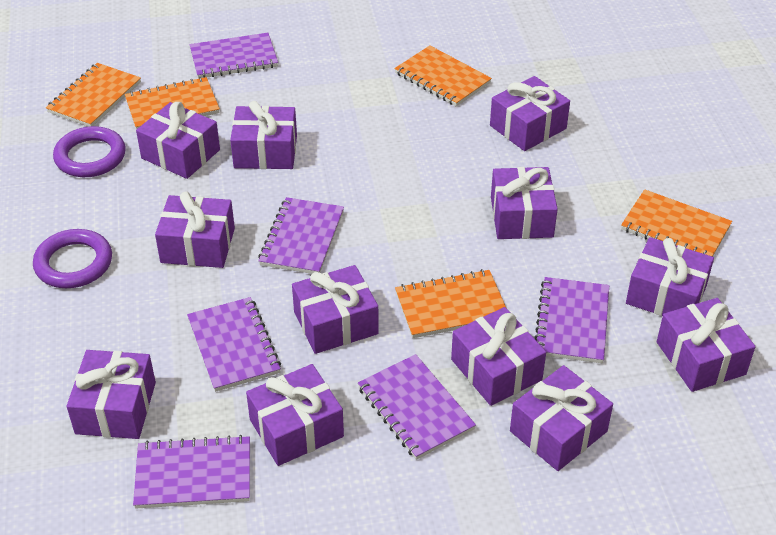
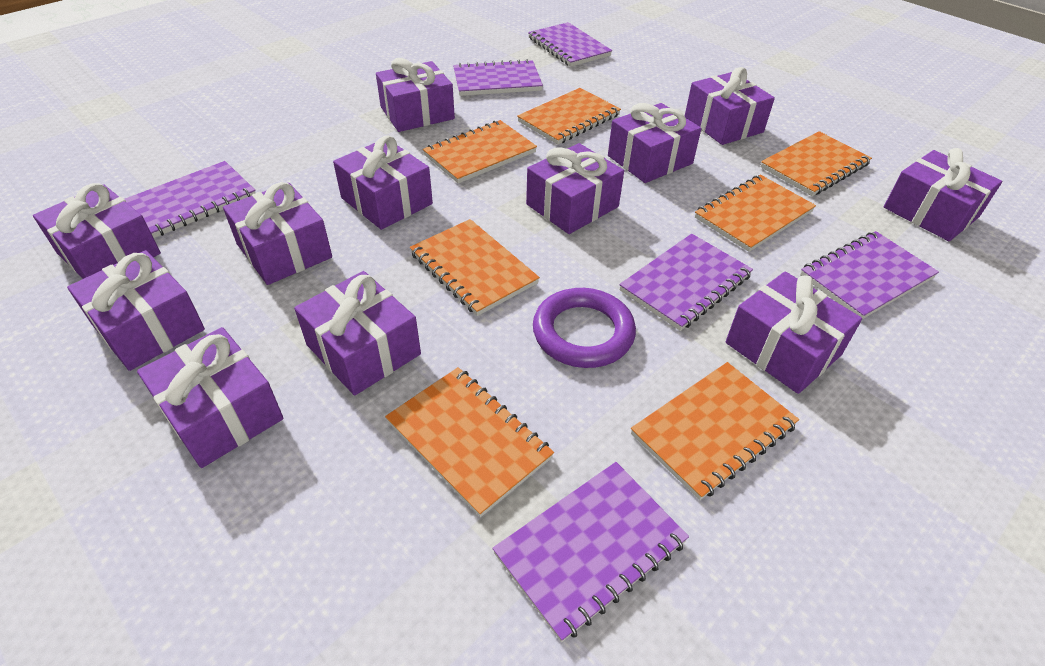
orange notebook: 5 -> 7
purple ring: 2 -> 1

